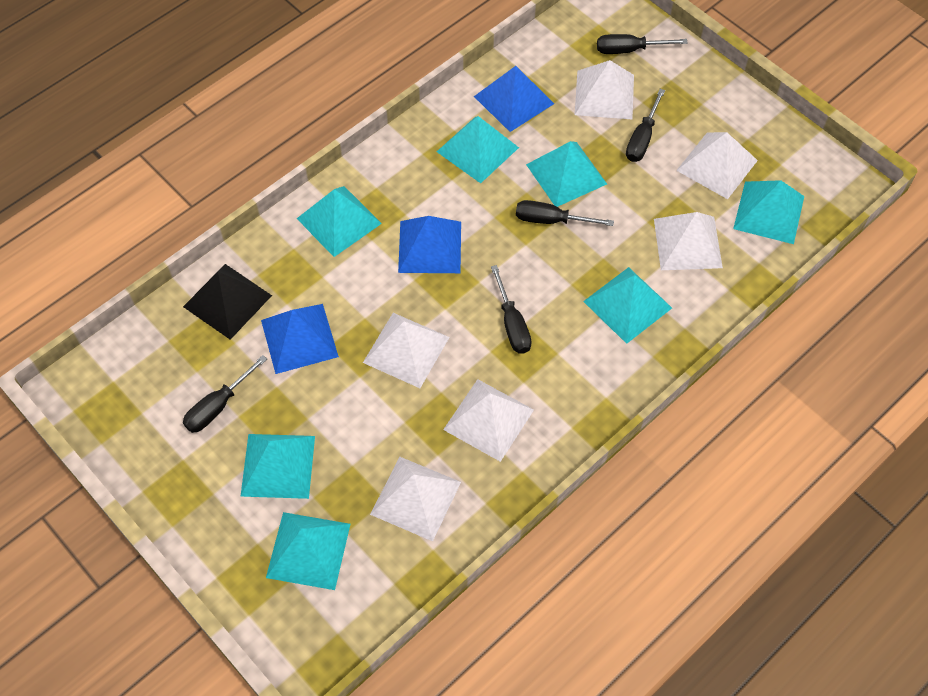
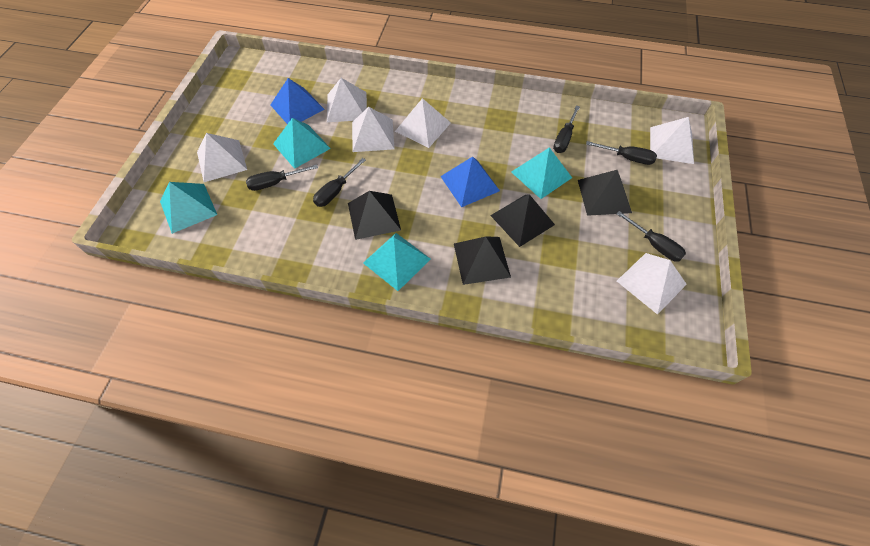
black pyramid: 1 -> 4
blue pyramid: 3 -> 2
turquoise pyramid: 7 -> 4

